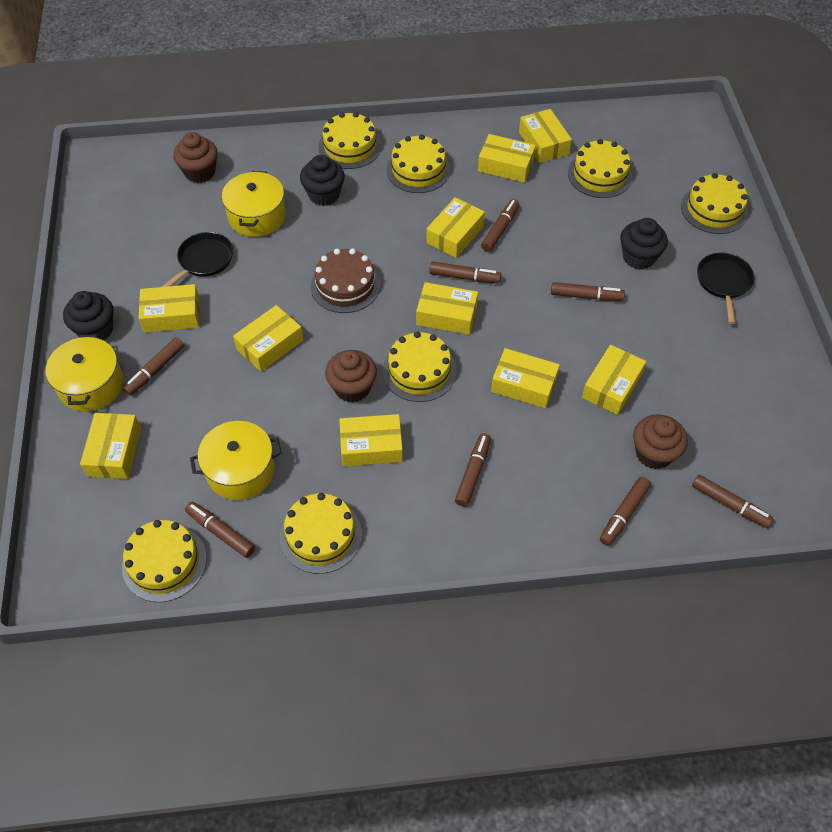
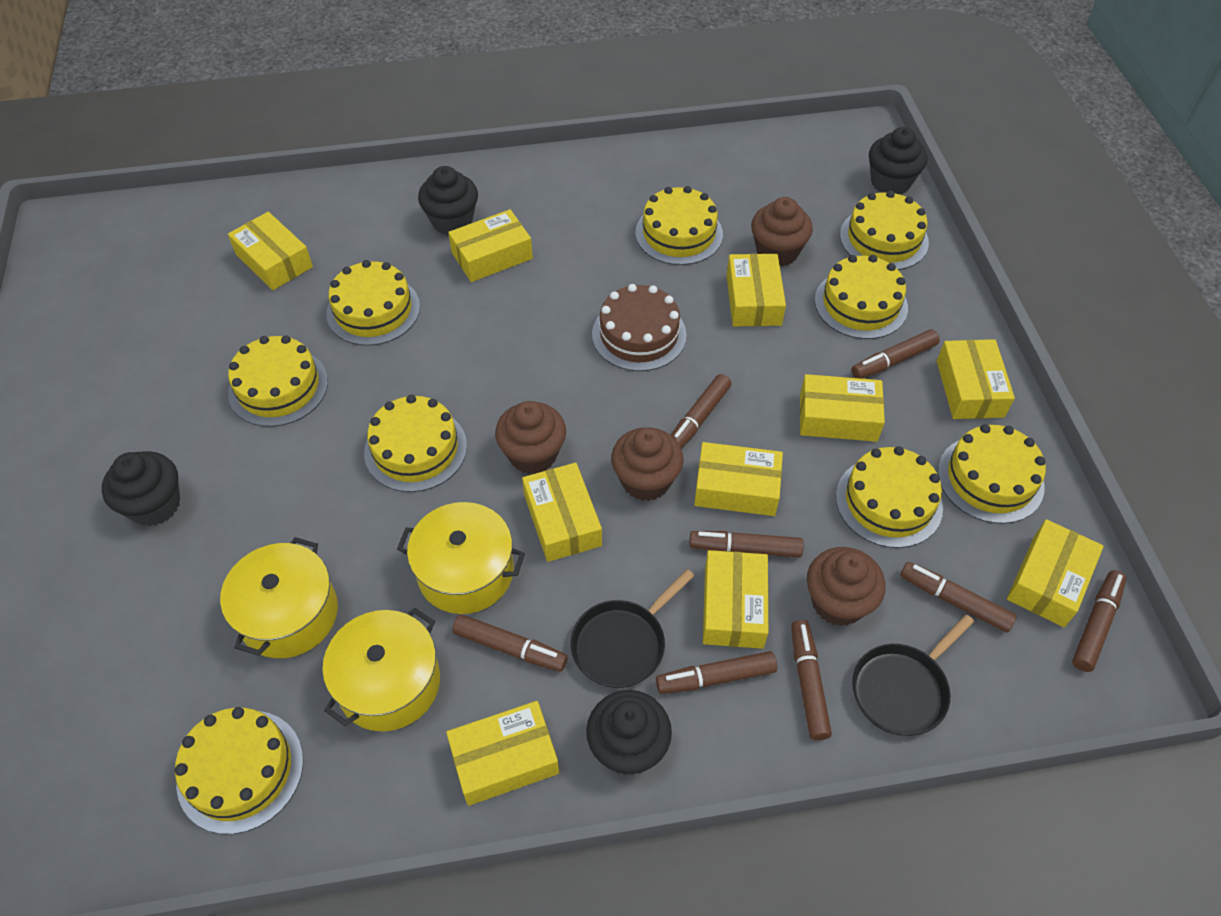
black cupcake: 3 -> 4
brown cupcake: 3 -> 4
yellow cake: 7 -> 9

